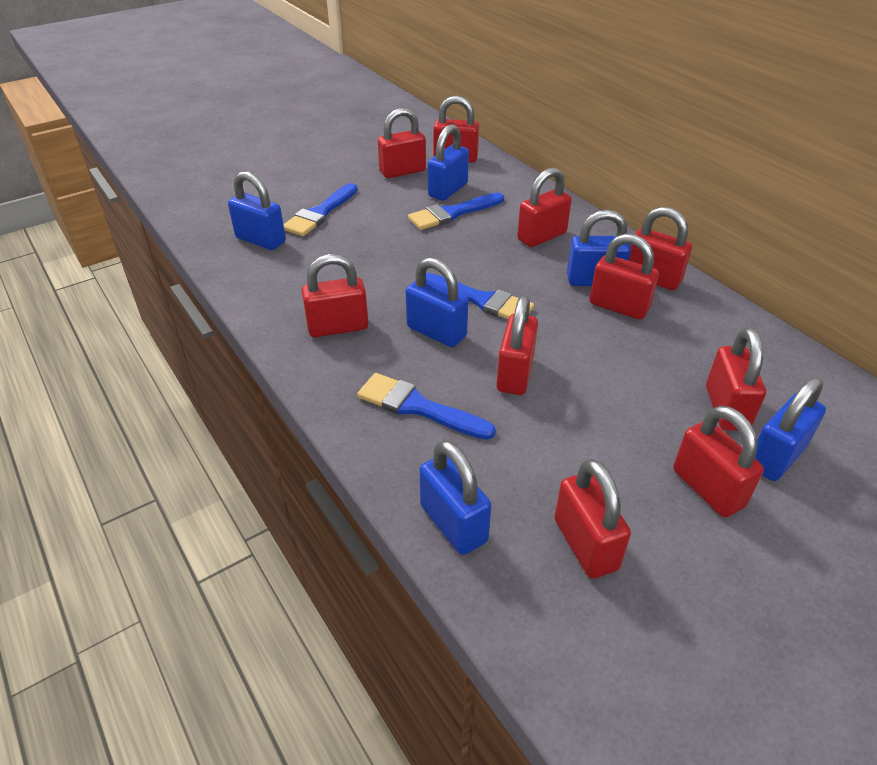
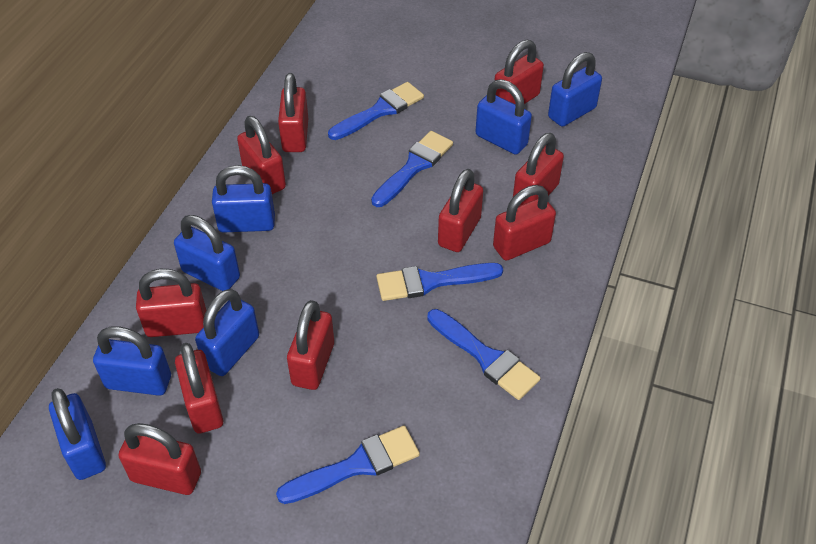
blue brush: 4 -> 5
blue padlock: 6 -> 7

